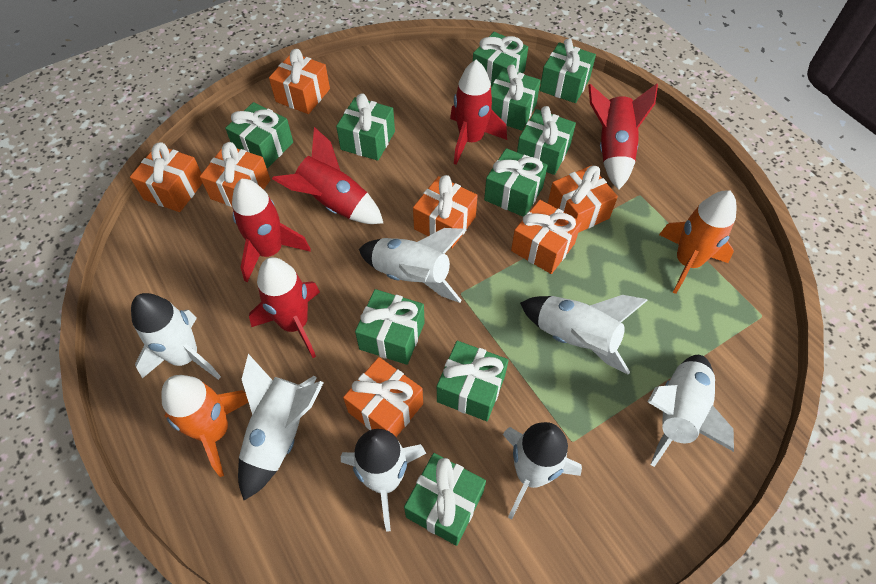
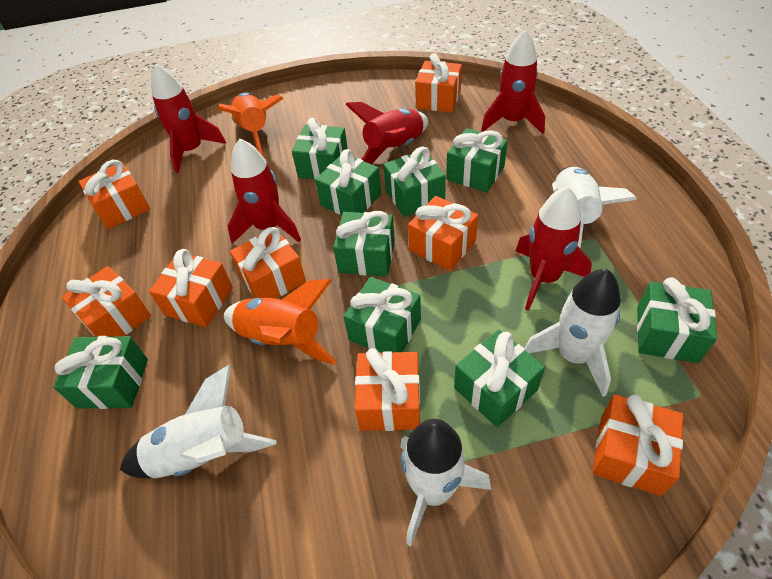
green gift: 10 -> 9
orange gift: 7 -> 8
white rocket: 7 -> 4

